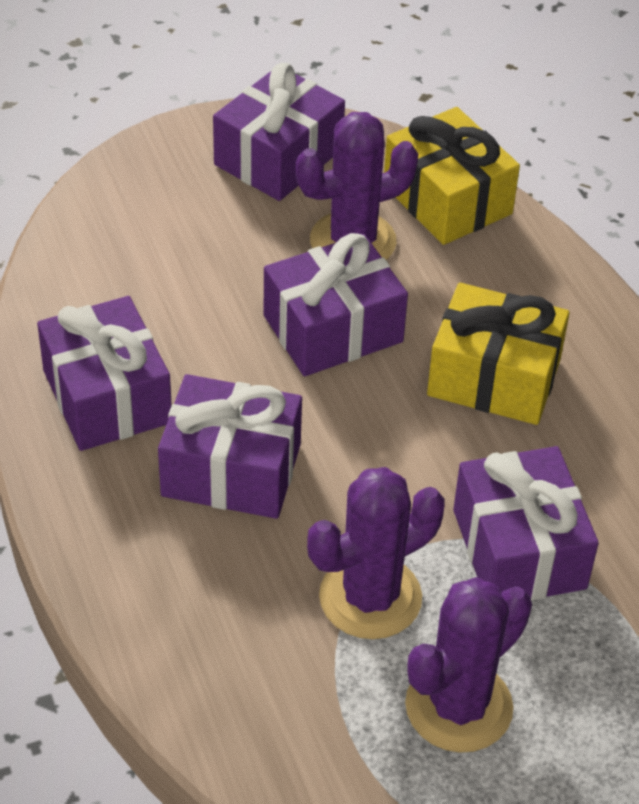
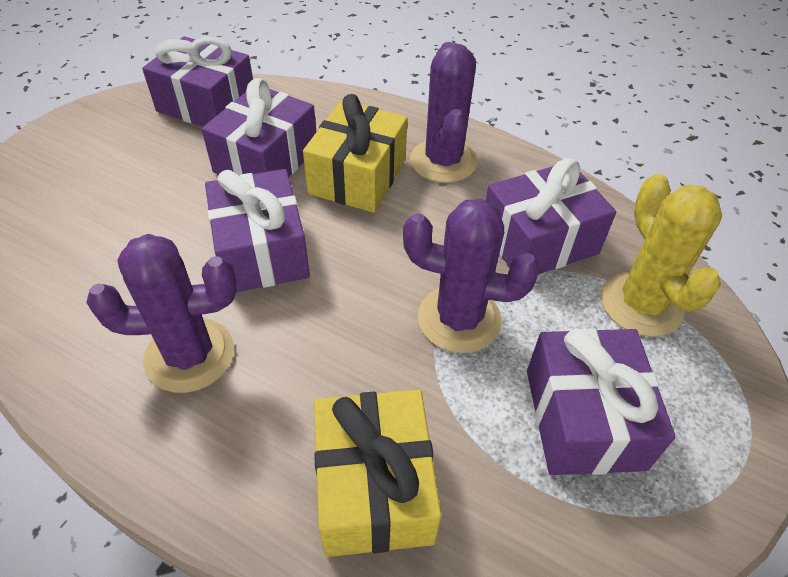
yellow cactus: 0 -> 1

